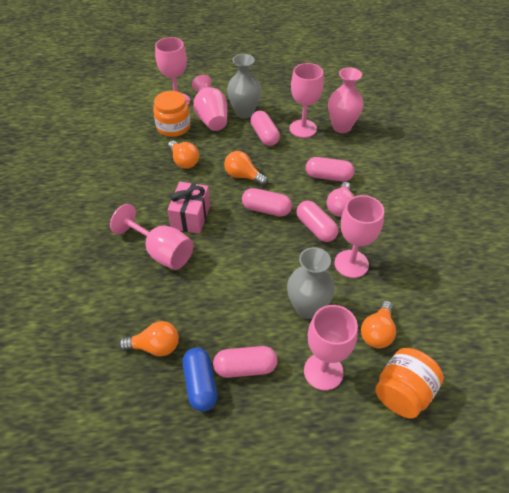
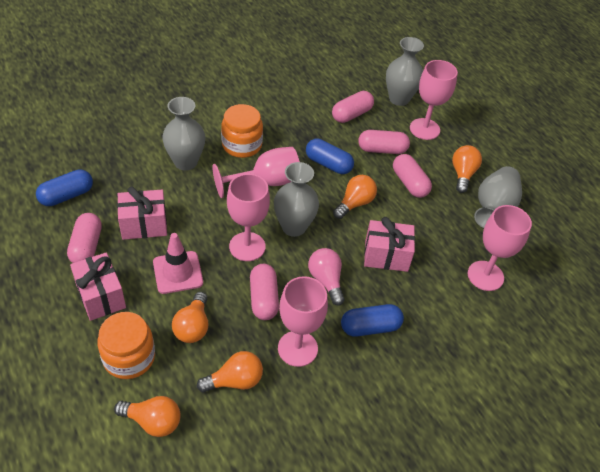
blue capsule: 1 -> 3
grey vase: 2 -> 4
orange light bulb: 4 -> 5
pink gift: 1 -> 3
pink traffic cone: 0 -> 1
pink vase: 2 -> 0

